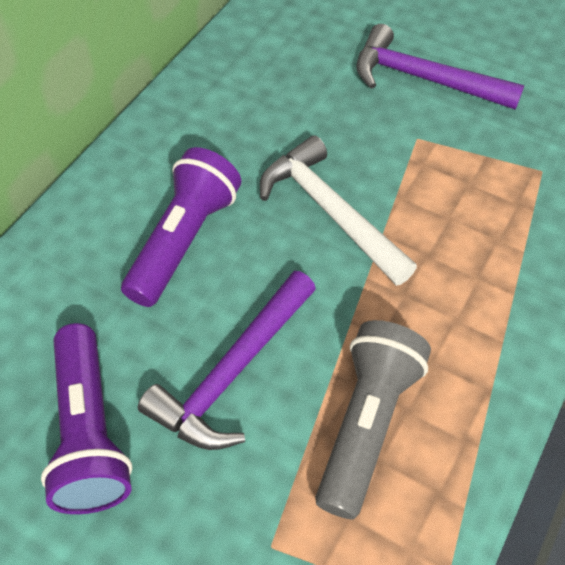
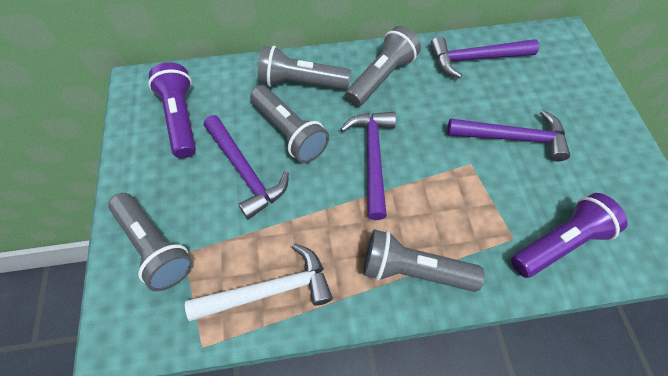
grey flashlight: 1 -> 5
purple hammer: 2 -> 4

